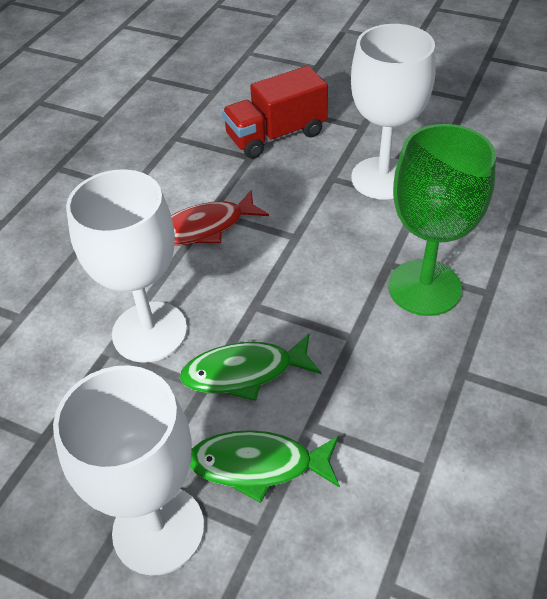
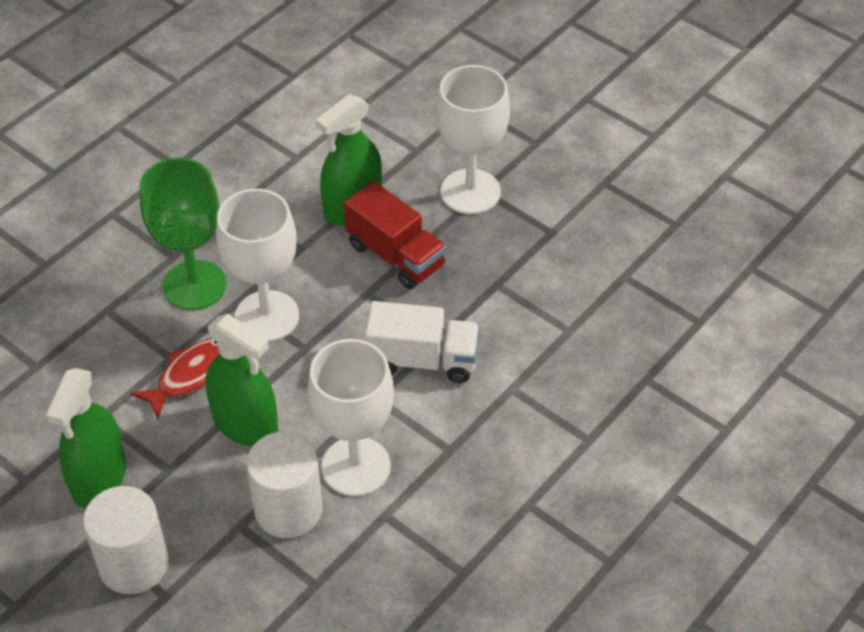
green fish: 2 -> 0
green spray bottle: 0 -> 3
white cylinder: 0 -> 2
white truck: 0 -> 1

